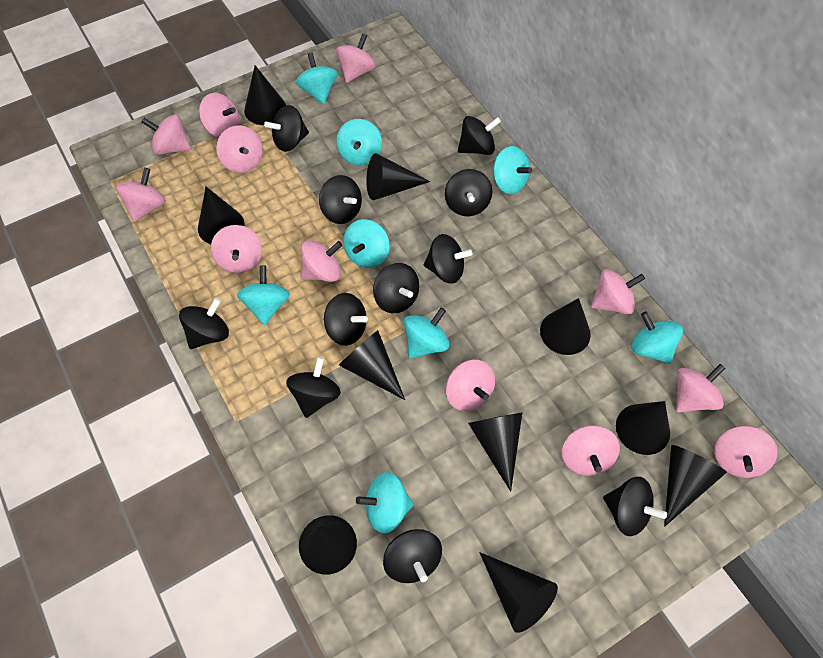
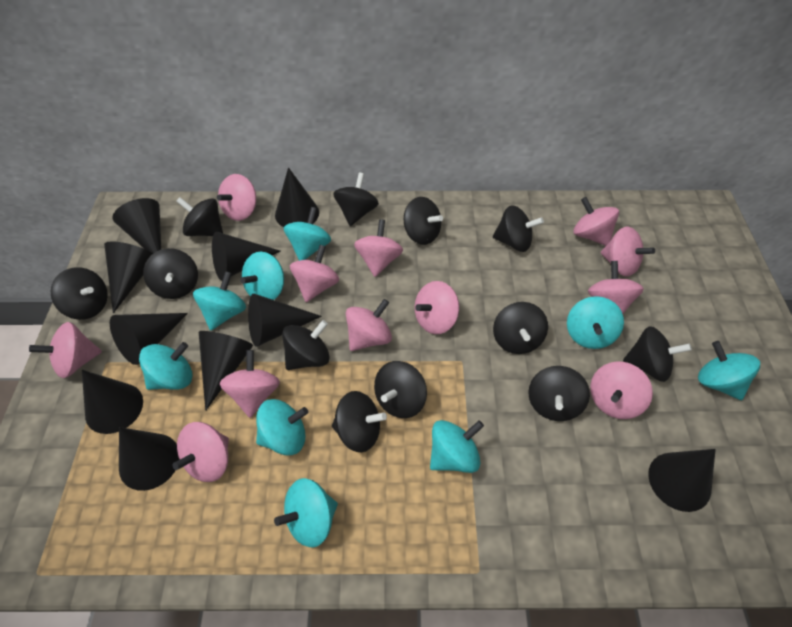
black spinning top: 11 -> 12
turquoise spinning top: 8 -> 9

